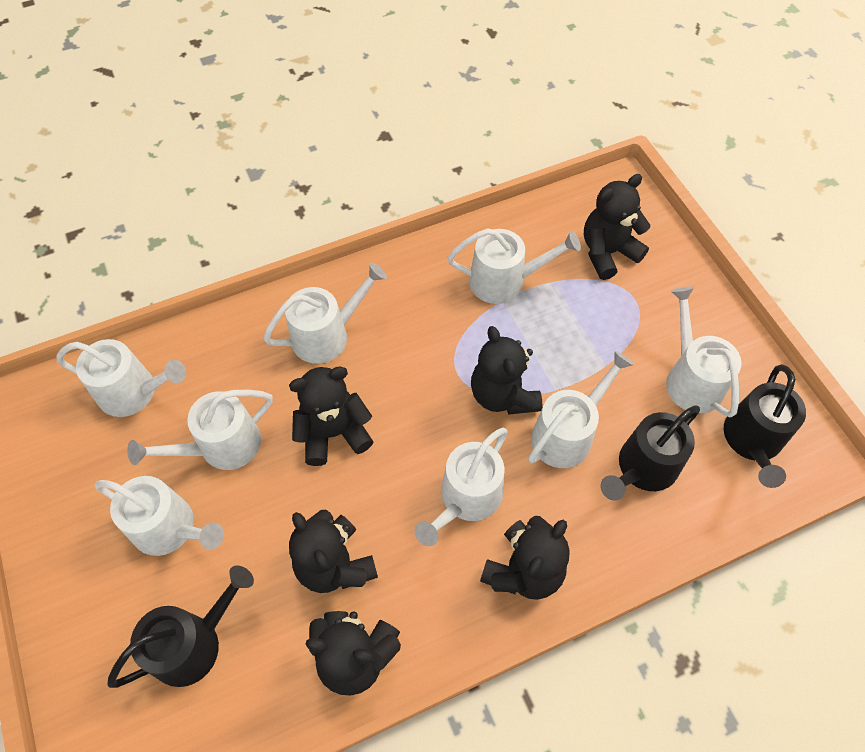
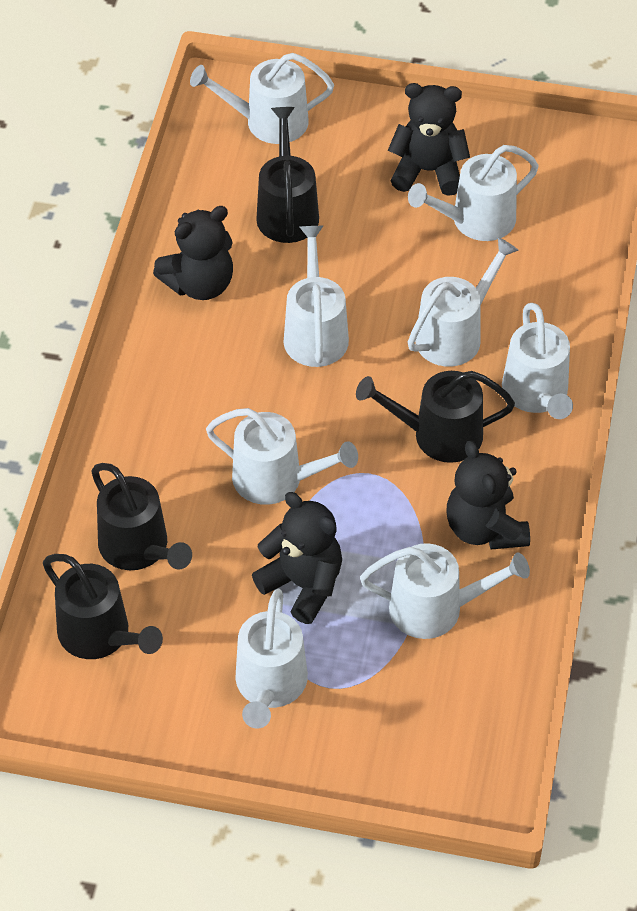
black teddy bear: 6 -> 4
black watering can: 3 -> 4

